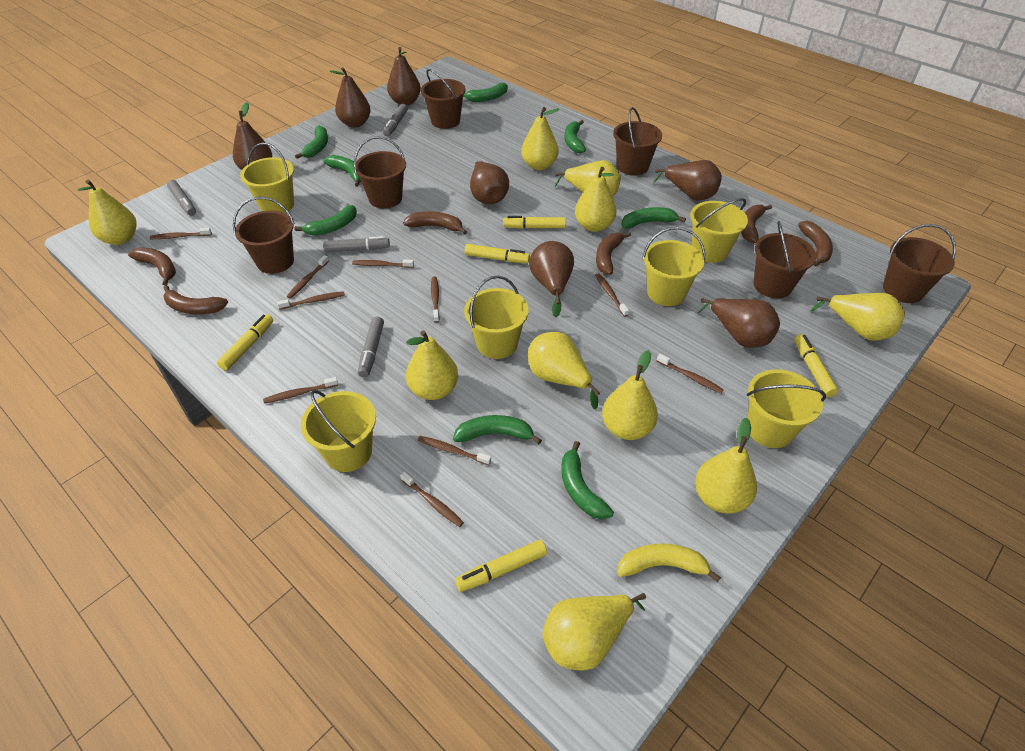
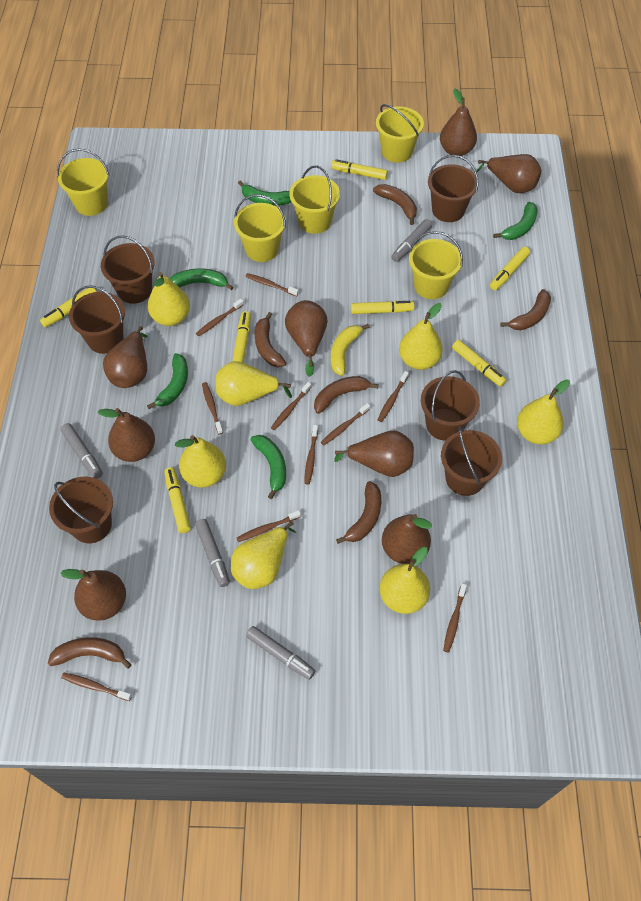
brown pear: 7 -> 8
green banana: 8 -> 5
yellow bucket: 6 -> 5
yellow marker: 5 -> 7
yellow pear: 10 -> 7

